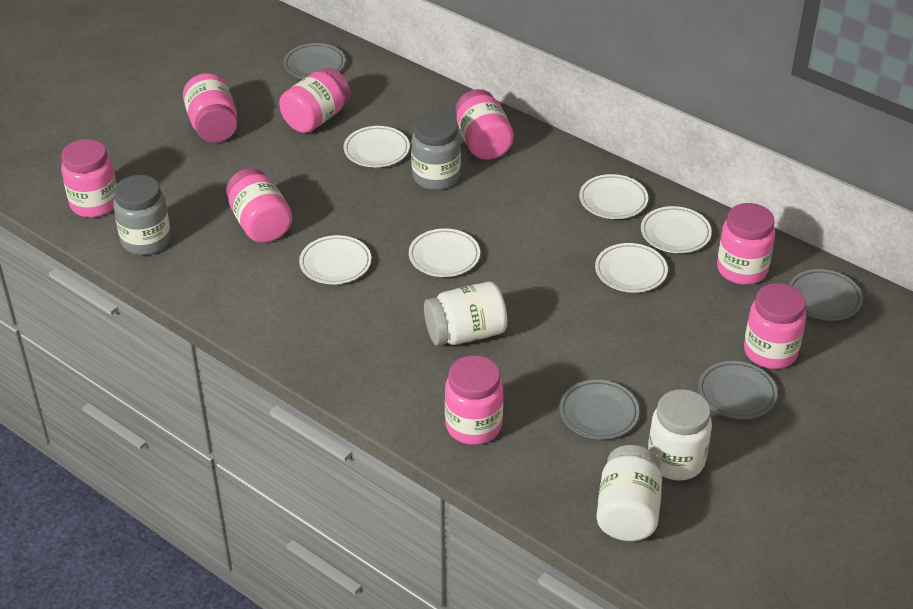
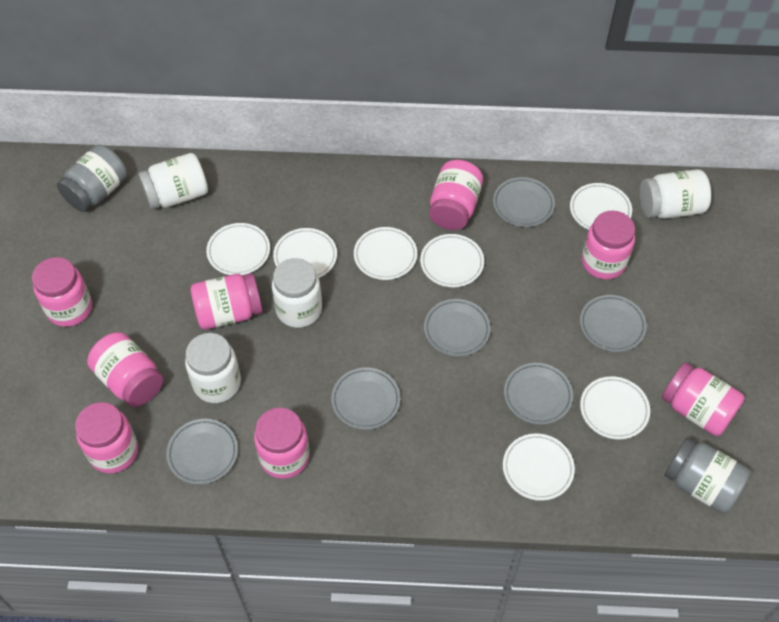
grey plate: 4 -> 6
white jar: 3 -> 4
white plate: 6 -> 7

